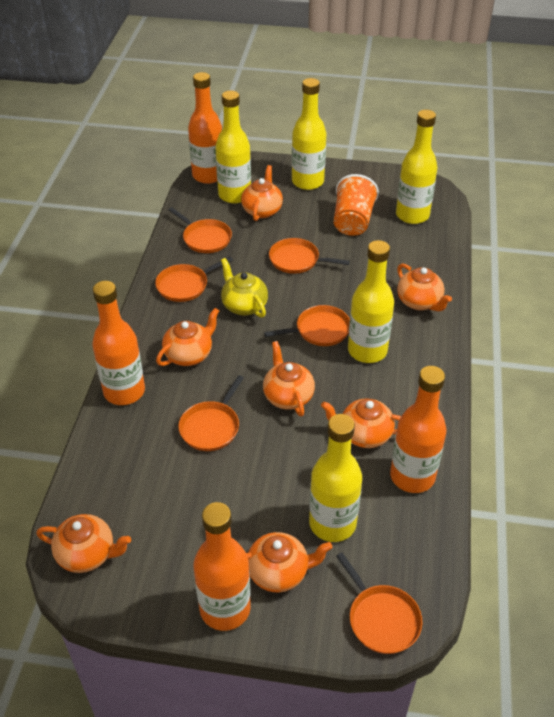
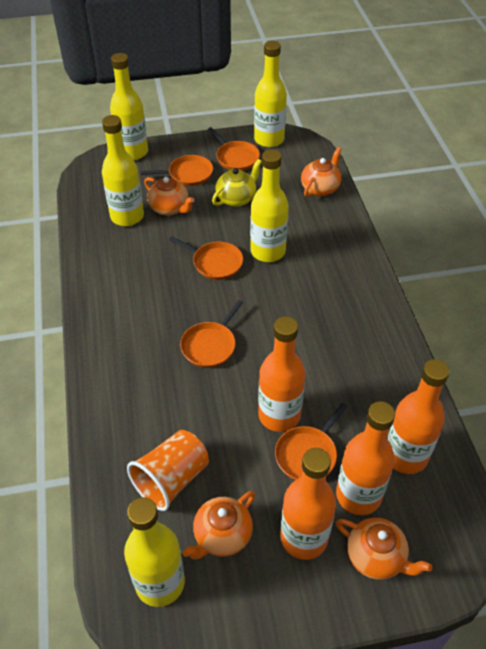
orange pan: 6 -> 5
orange teapot: 7 -> 4

